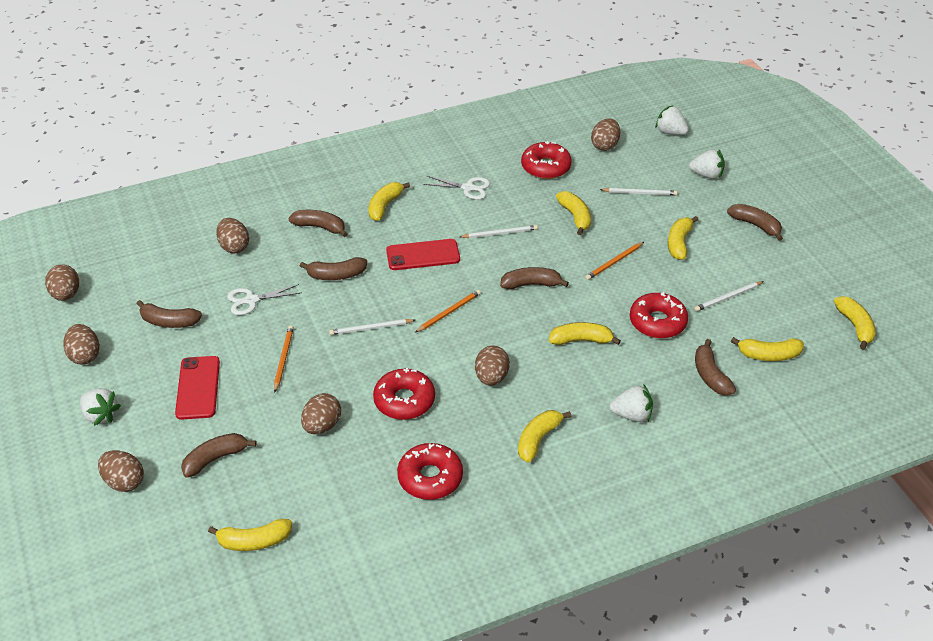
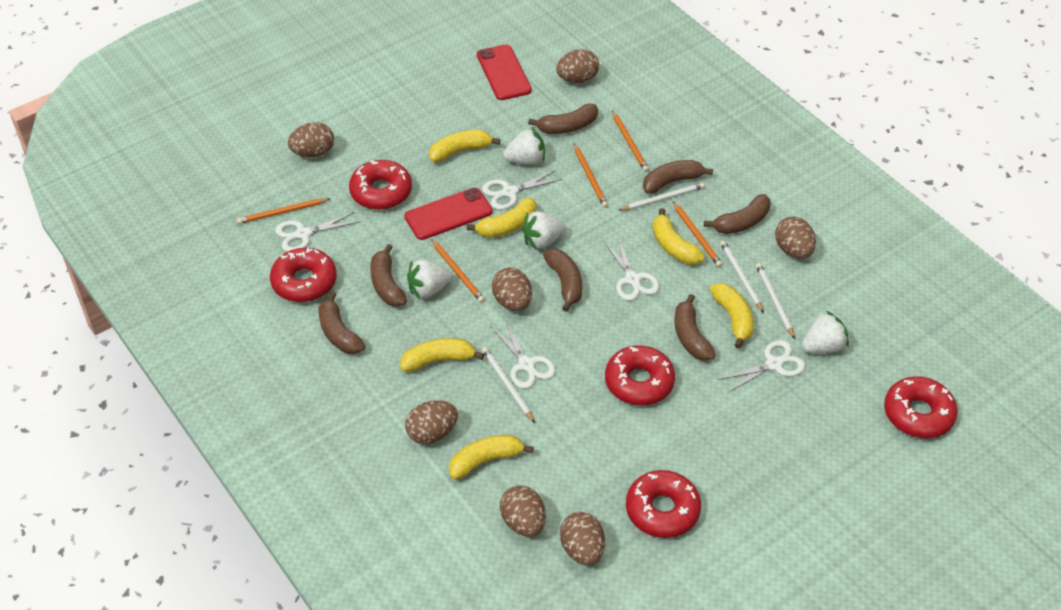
orange pencil: 3 -> 5
red donut: 4 -> 5
white scissors: 2 -> 5
yellow banana: 8 -> 6

